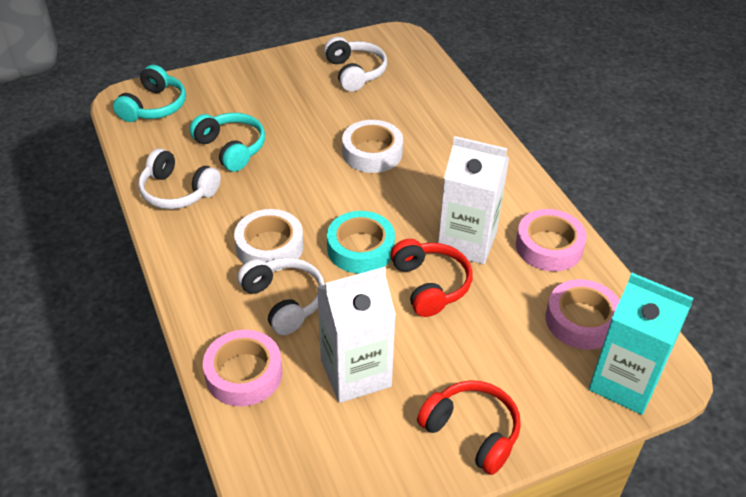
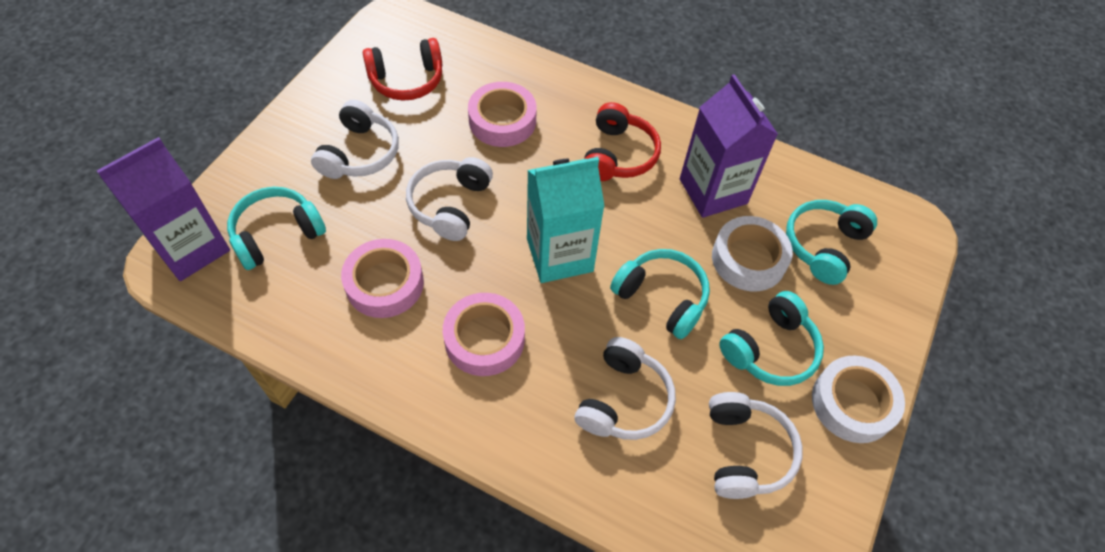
purple carton: 0 -> 2
turquoise headphones: 2 -> 4
turquoise tape: 1 -> 0
white carton: 2 -> 0
white headphones: 3 -> 4

